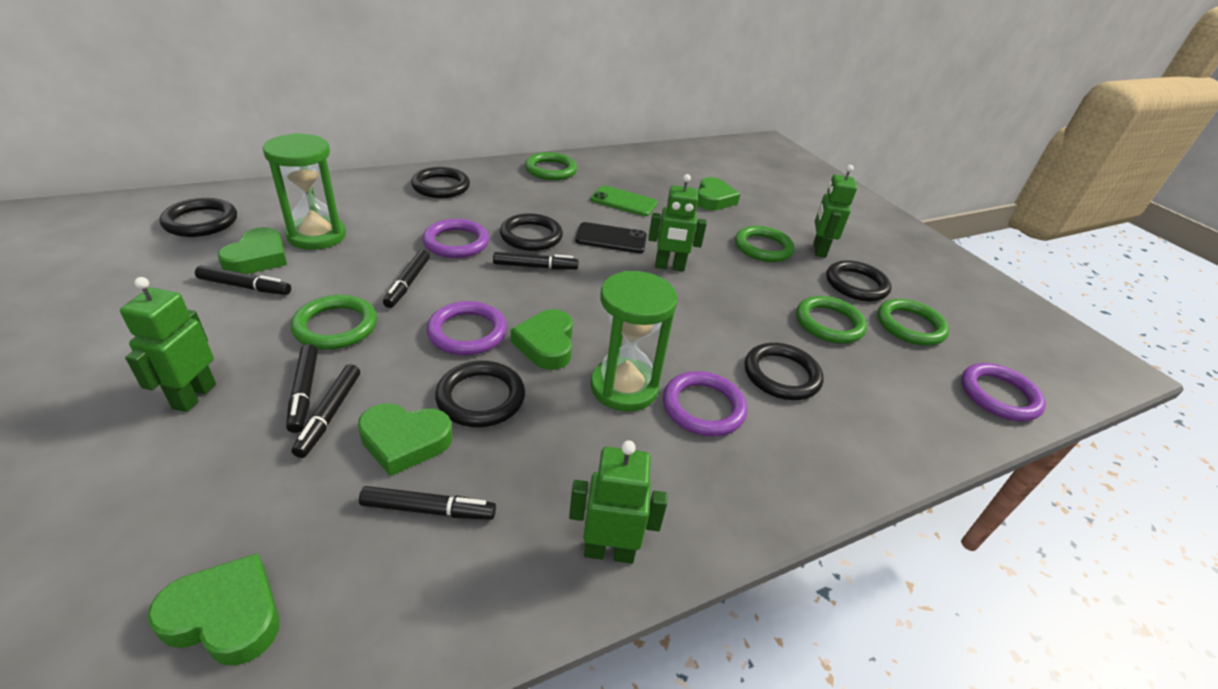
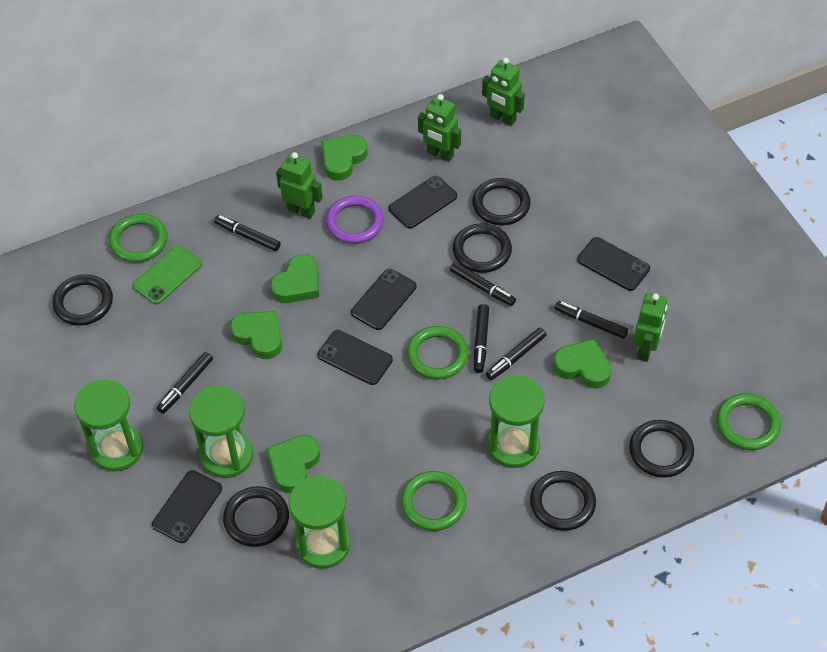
black phone: 1 -> 5
green hourglass: 2 -> 4
green ring: 5 -> 4
purple ring: 4 -> 1

